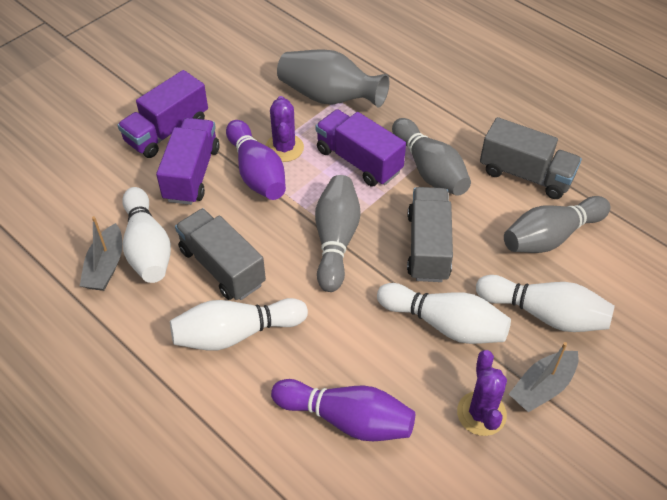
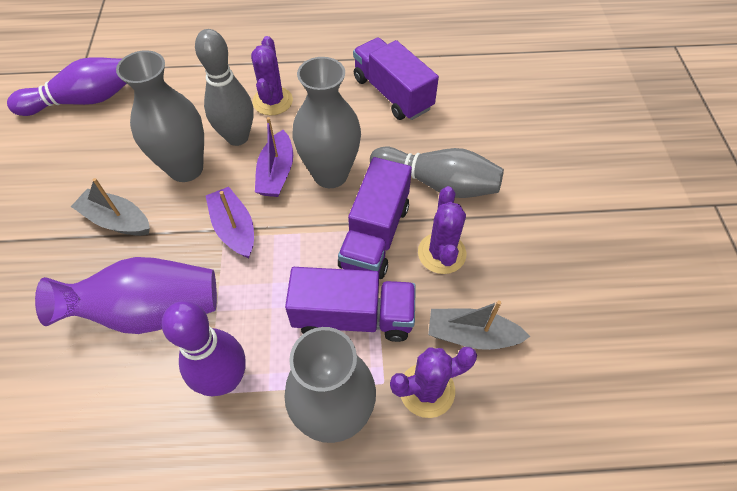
grey bowling pin: 3 -> 2
grey truck: 3 -> 0
grey vase: 1 -> 3
purple boat: 0 -> 2
purple cactus: 2 -> 3
purple vase: 0 -> 1
white bowling pin: 4 -> 0

